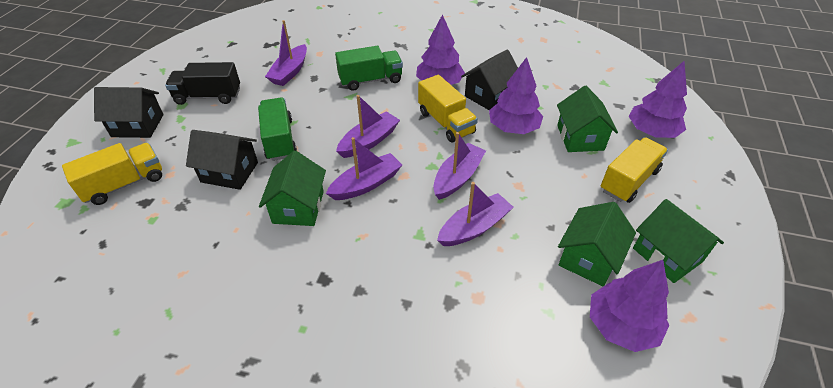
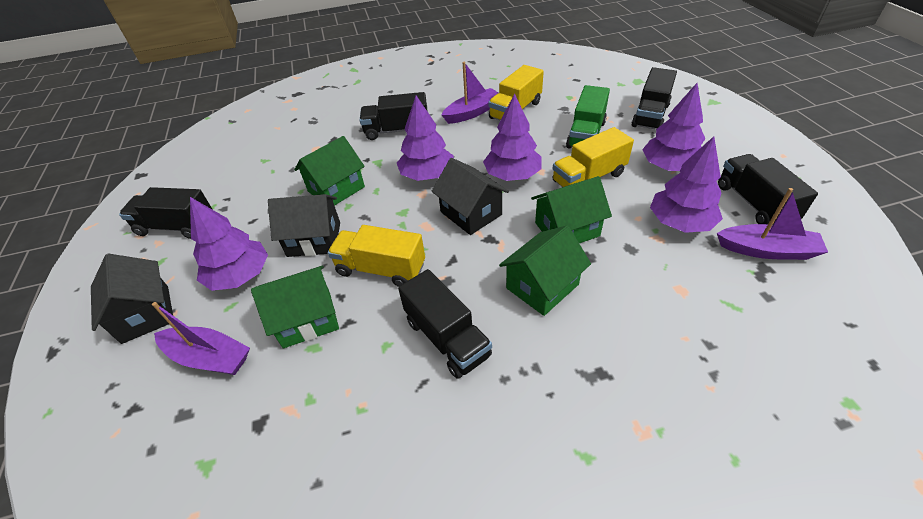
black truck: 1 -> 5
green truck: 2 -> 1
purple boat: 5 -> 3
purple tree: 4 -> 5

